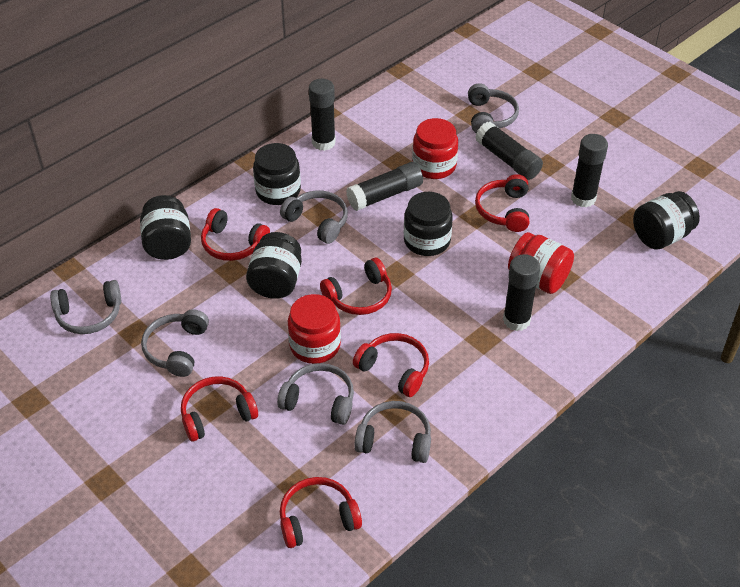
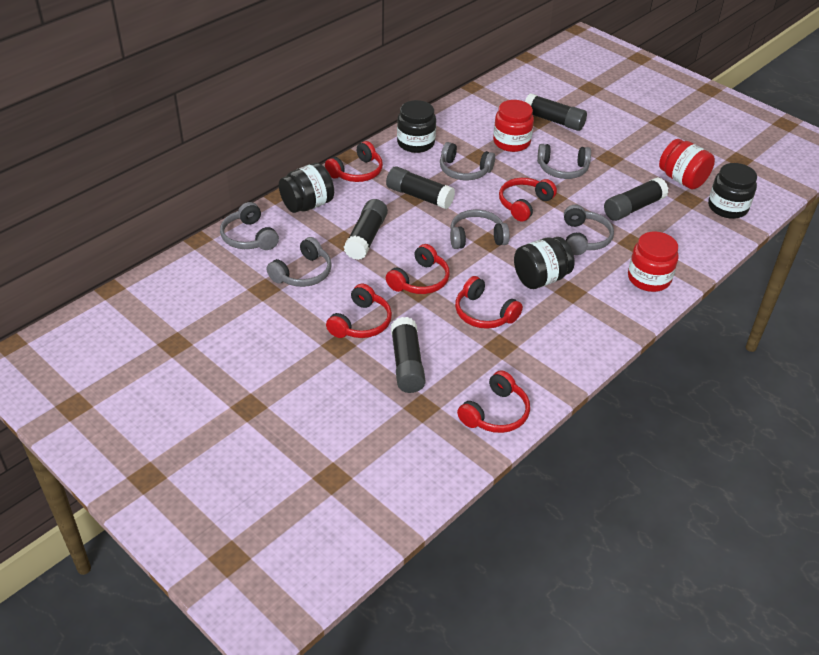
black jar: 5 -> 4

